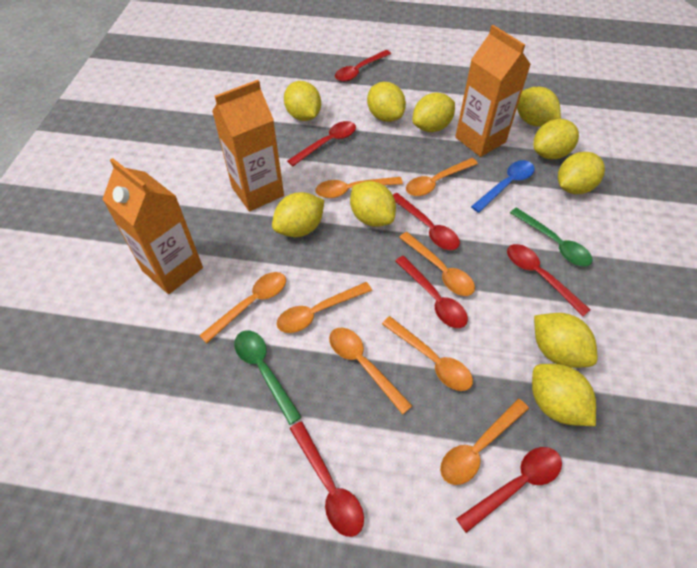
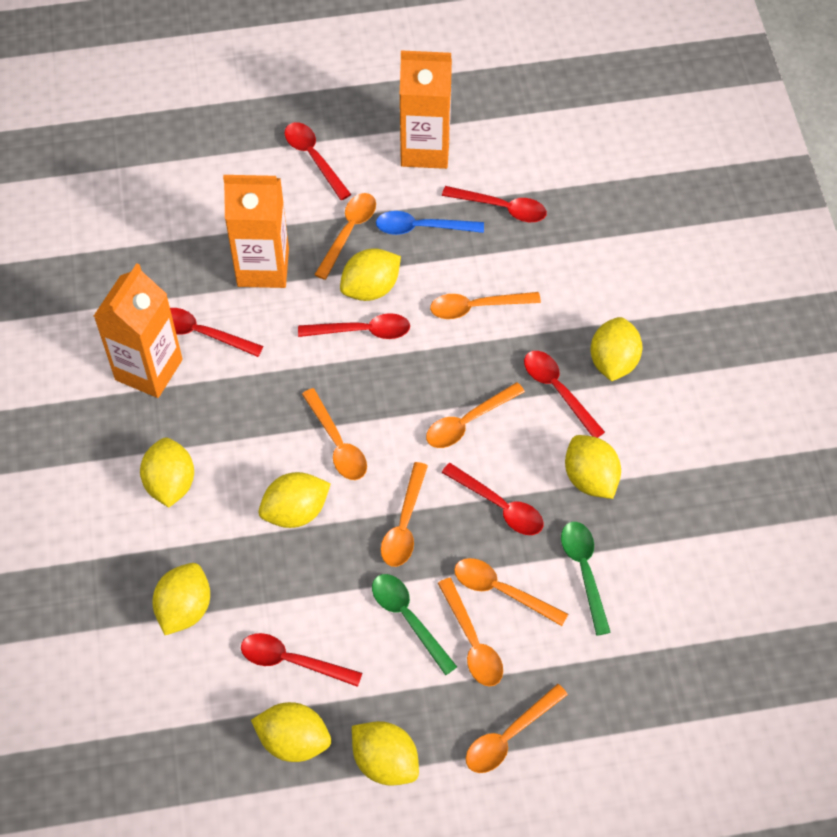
yellow lemon: 10 -> 8

